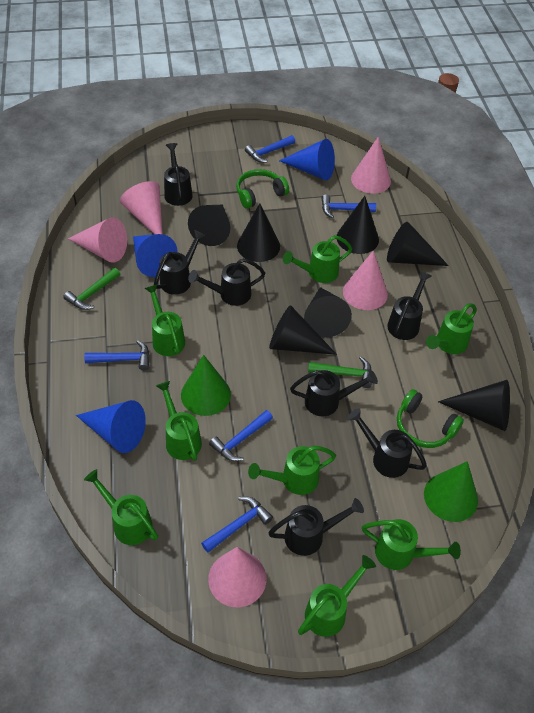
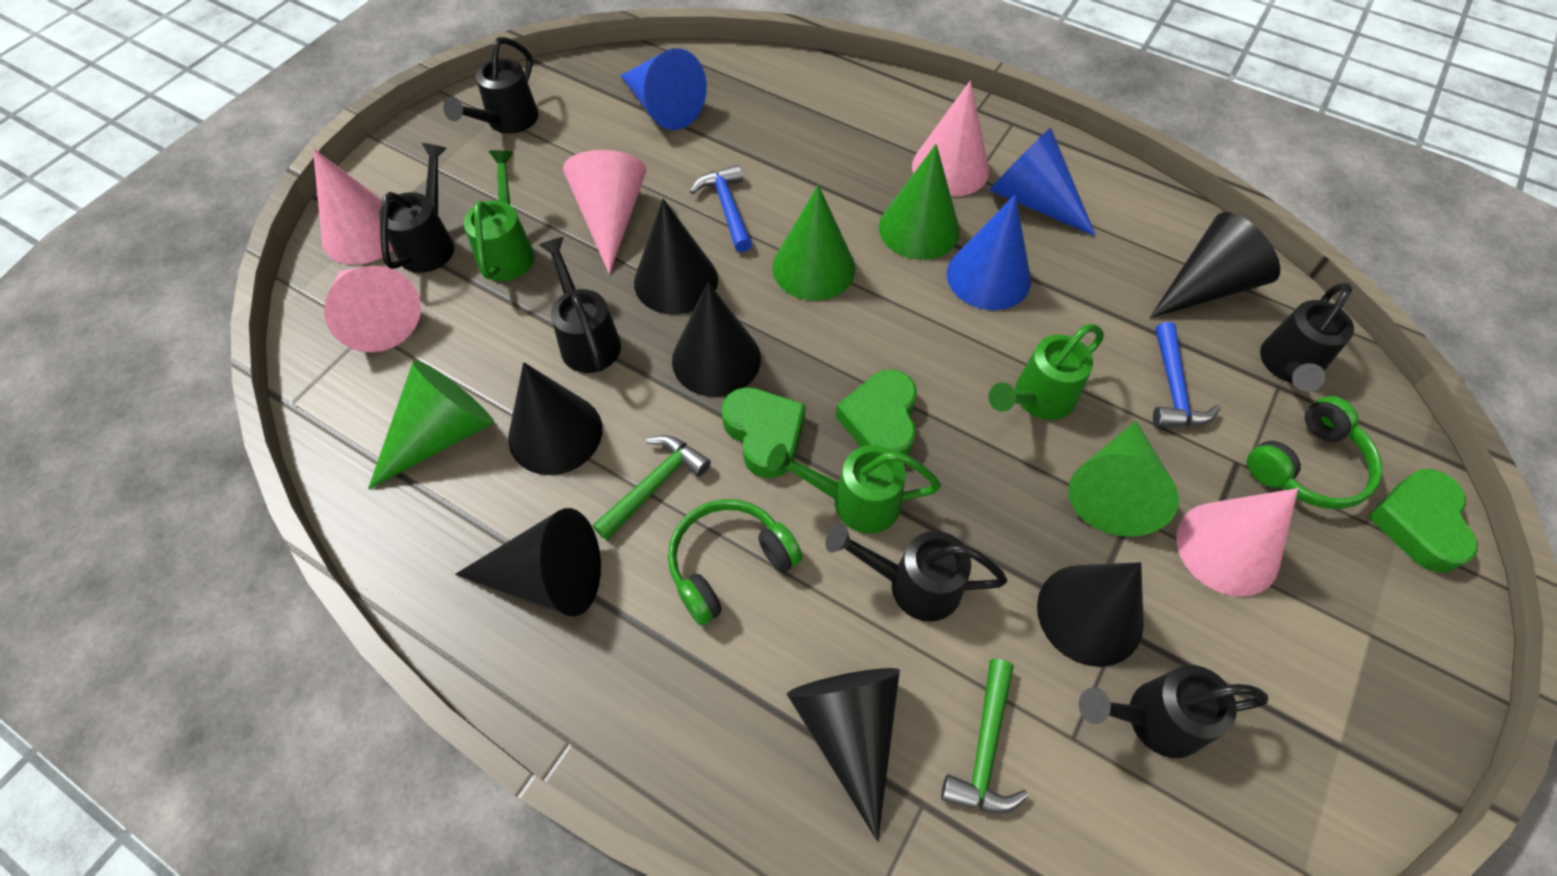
black watering can: 7 -> 6
blue hammer: 5 -> 2
green cone: 2 -> 4
green heart: 0 -> 3
green watering can: 8 -> 3

